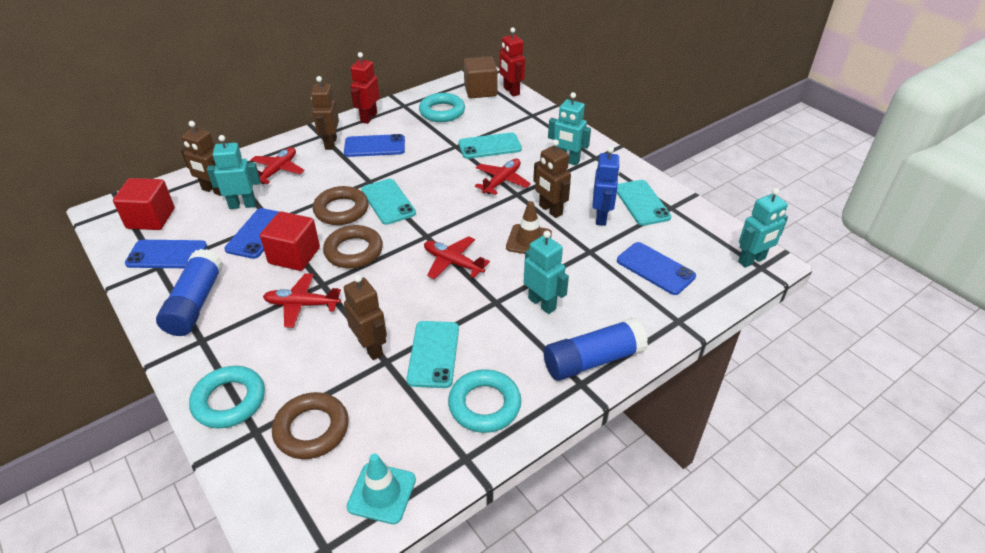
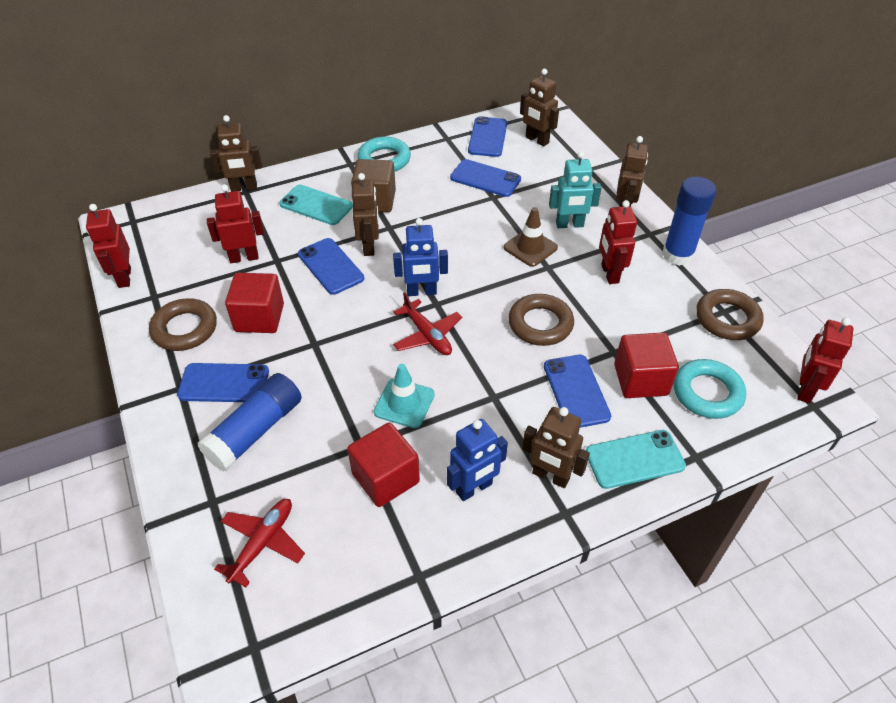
blue phone: 4 -> 5
blue robot: 1 -> 2
brown robot: 4 -> 5
red cube: 2 -> 3
red plane: 4 -> 2
red robot: 2 -> 4
turquoise phone: 4 -> 2
turquoise ring: 3 -> 2
turquoise robot: 4 -> 1

